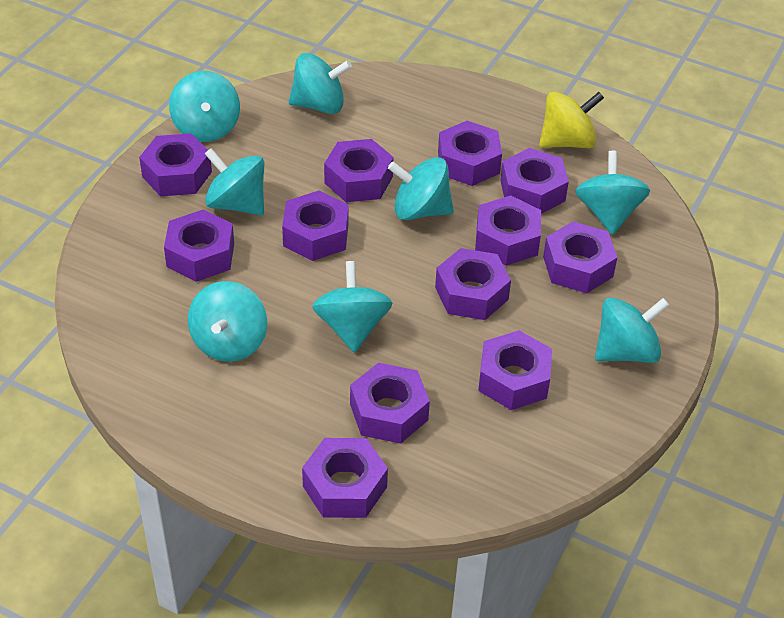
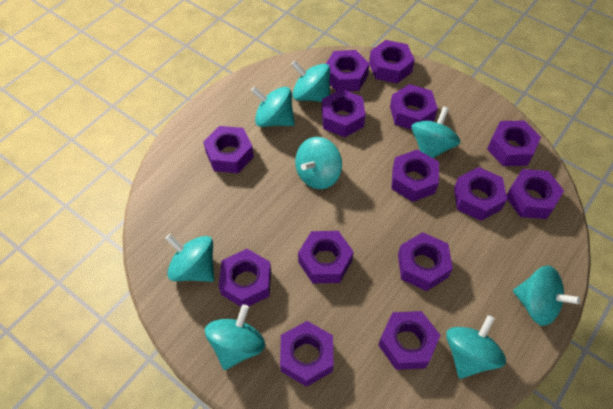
purple nut: 12 -> 14
yellow spinning top: 1 -> 0

